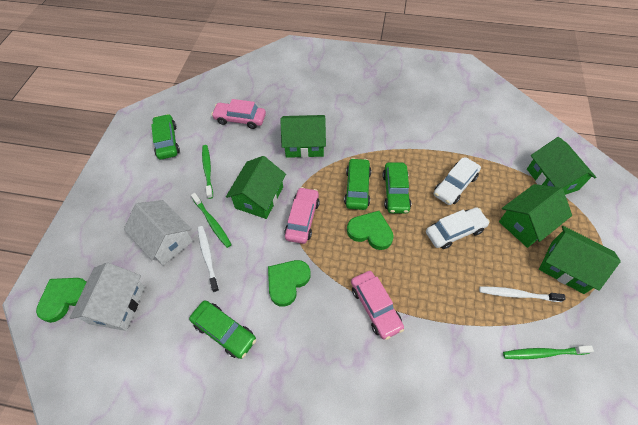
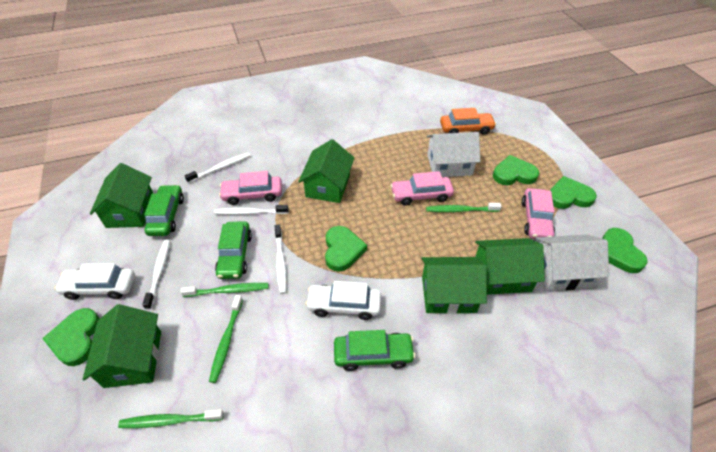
green car: 4 -> 3
green heart: 3 -> 5
green toothbrush: 3 -> 4
orange car: 0 -> 1
white toothbrush: 2 -> 4

